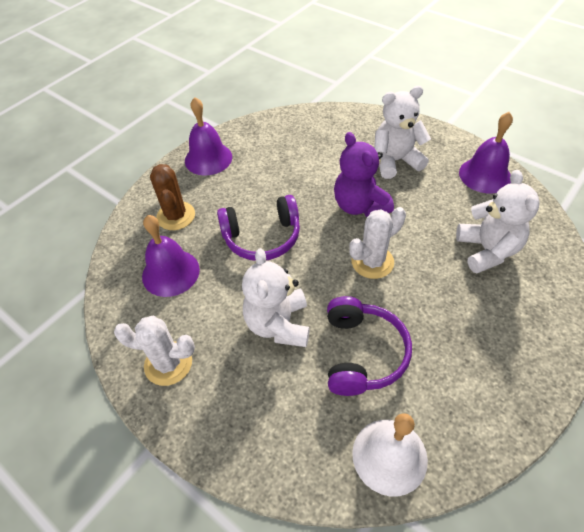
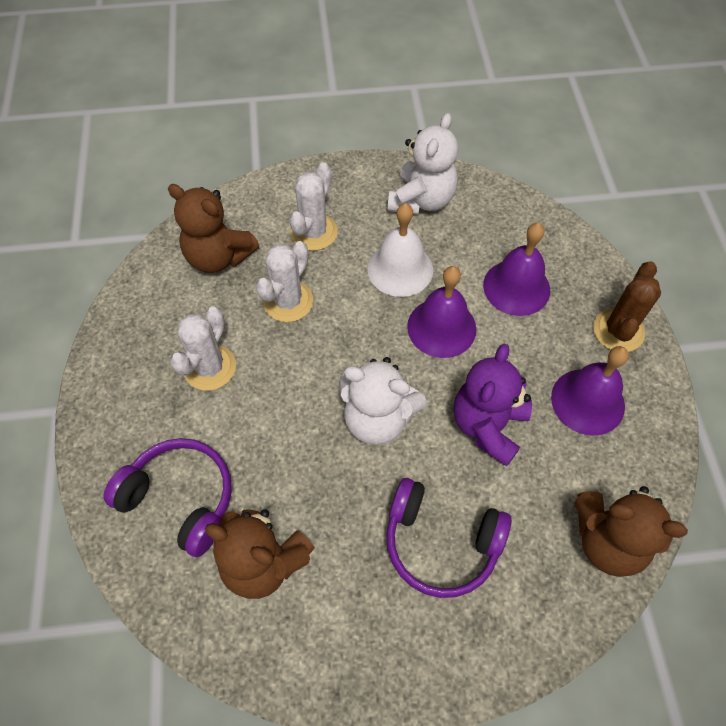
brown teddy bear: 0 -> 3
white cactus: 2 -> 3
white teddy bear: 3 -> 2

